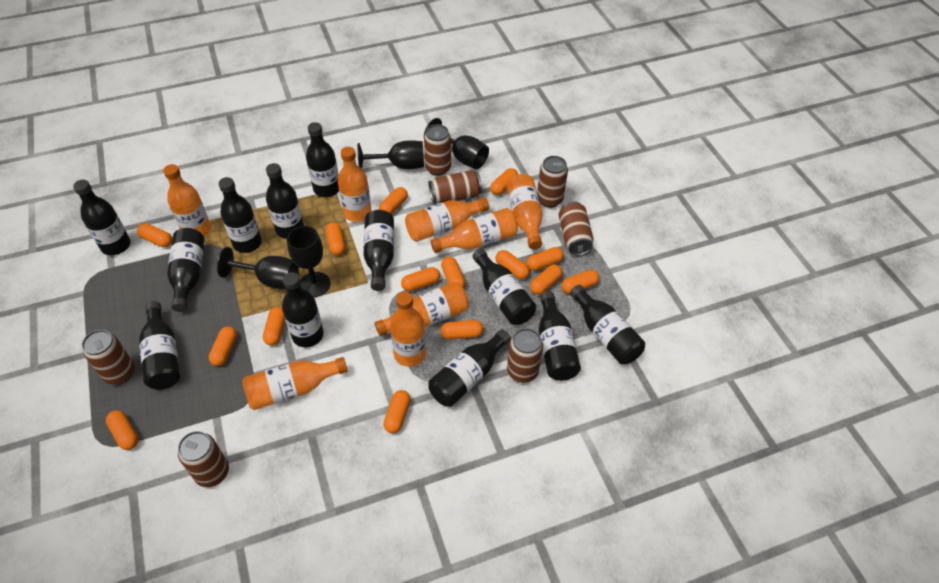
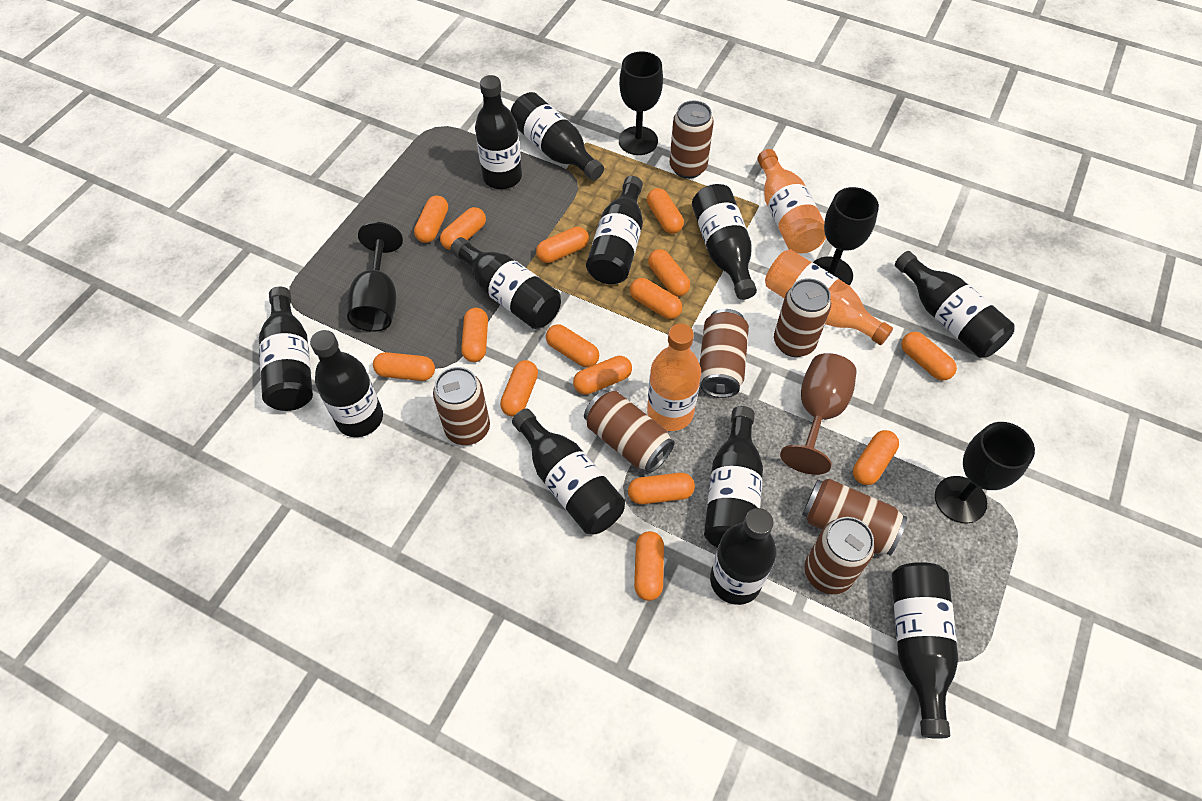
brown goblet: 0 -> 1
orange bottle: 8 -> 3

